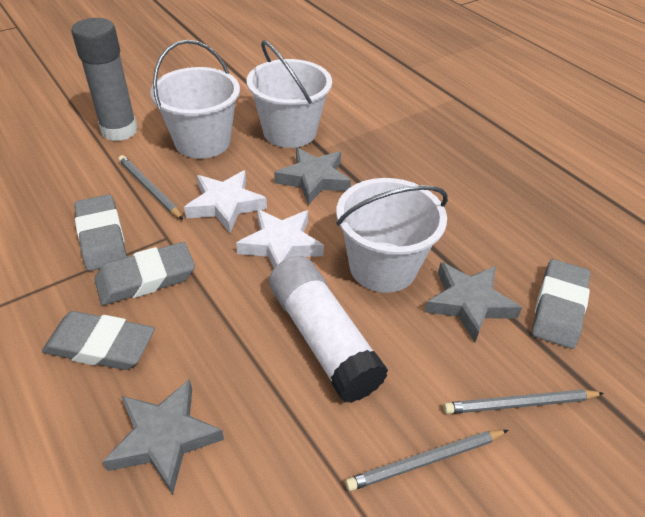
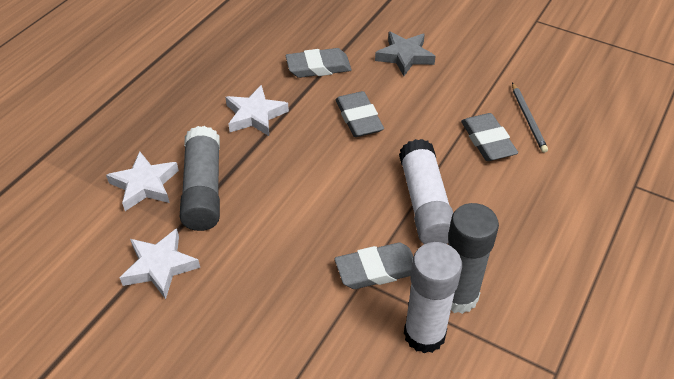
grey glue stick: 1 -> 2
grey pencil: 3 -> 1
grey star: 3 -> 1
white bucket: 3 -> 0
white glue stick: 1 -> 2
white star: 2 -> 3

